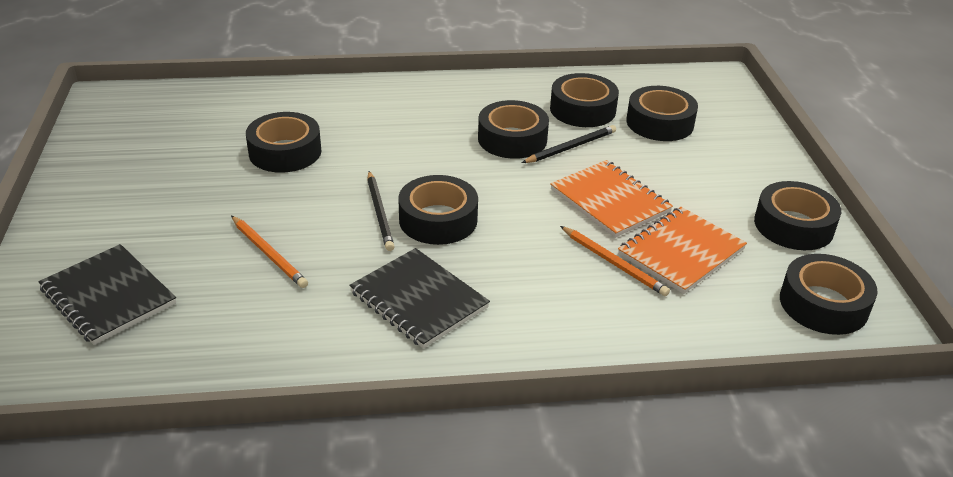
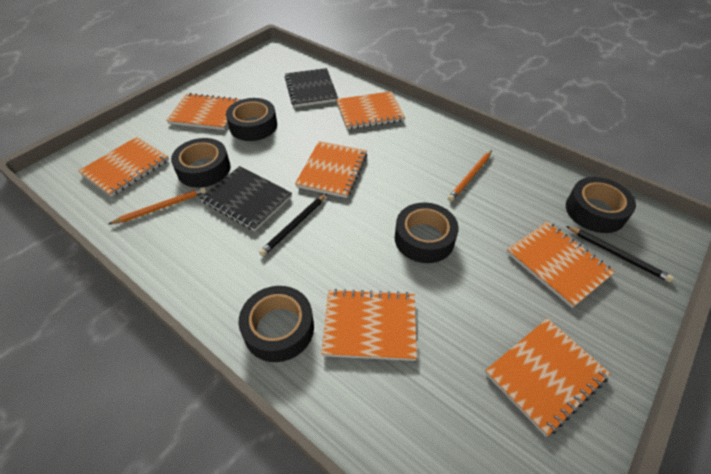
black tape: 7 -> 5
orange notebook: 2 -> 7

